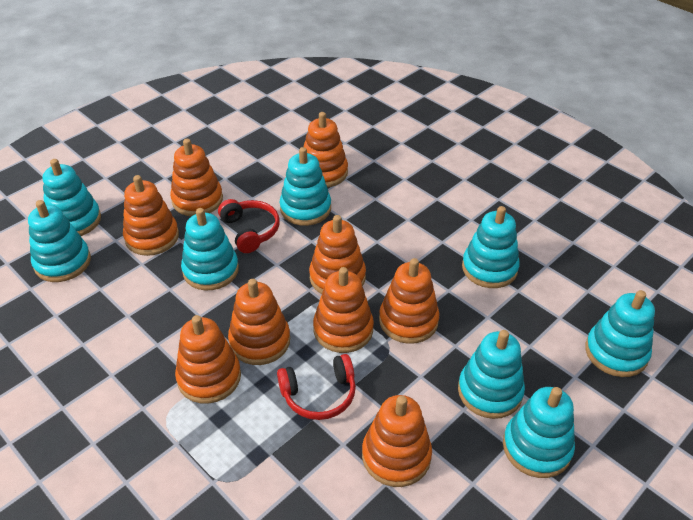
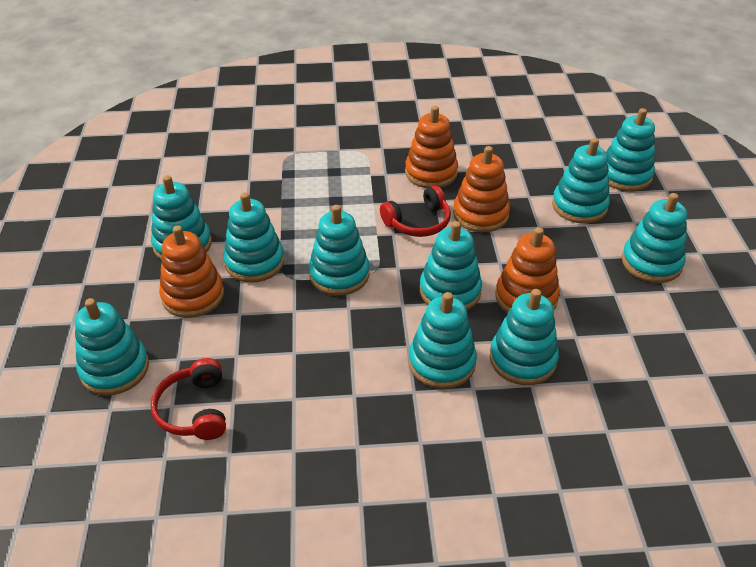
orange stacking toy: 9 -> 4
turquoise stacking toy: 8 -> 10

